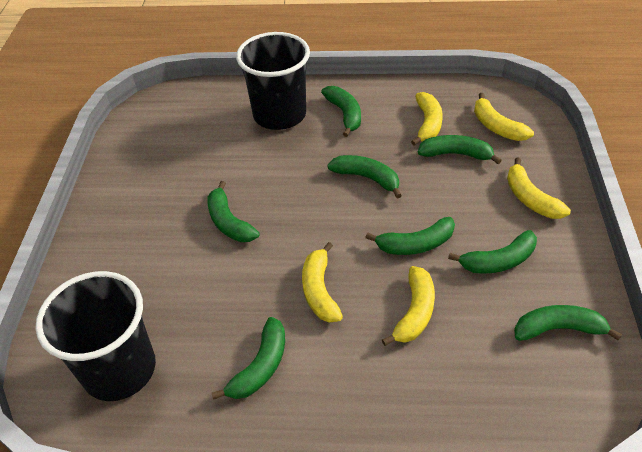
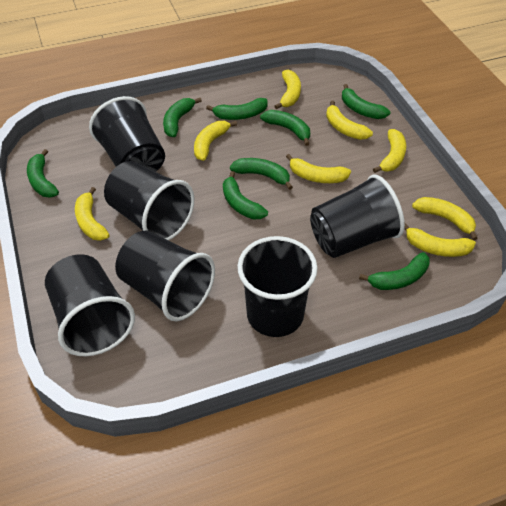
black cup: 2 -> 6
yellow banana: 5 -> 8

